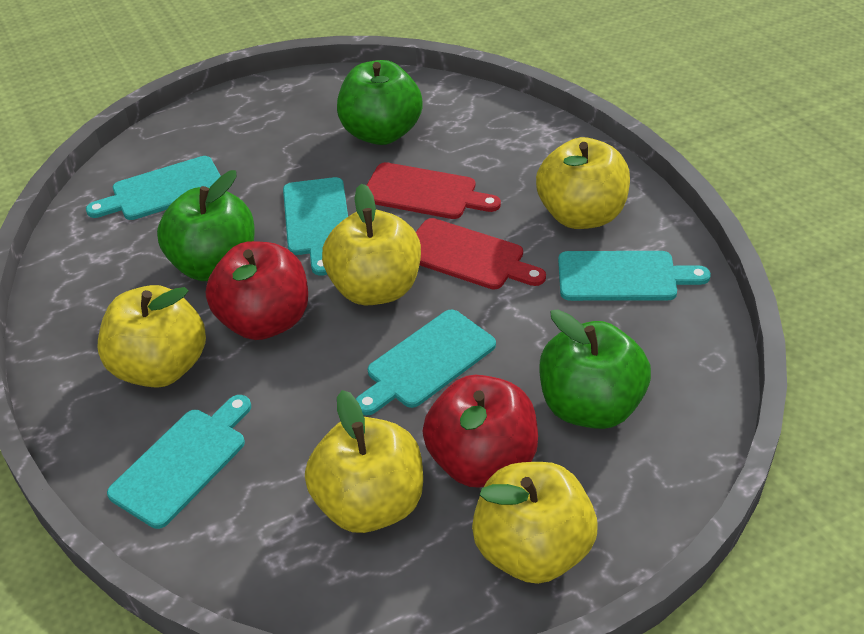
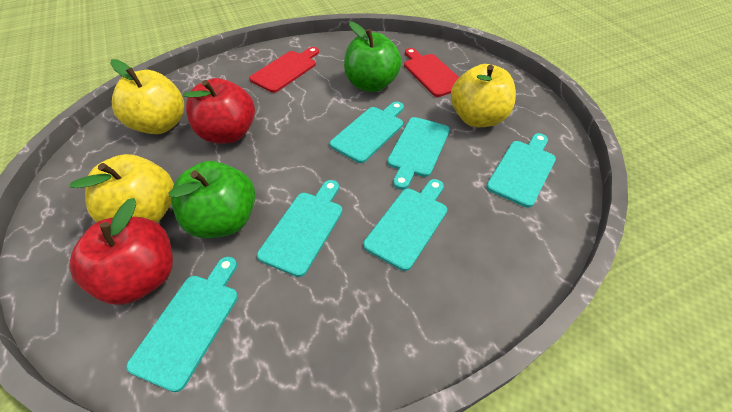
green apple: 3 -> 2
turquoise cutting board: 5 -> 6
yellow apple: 5 -> 3

